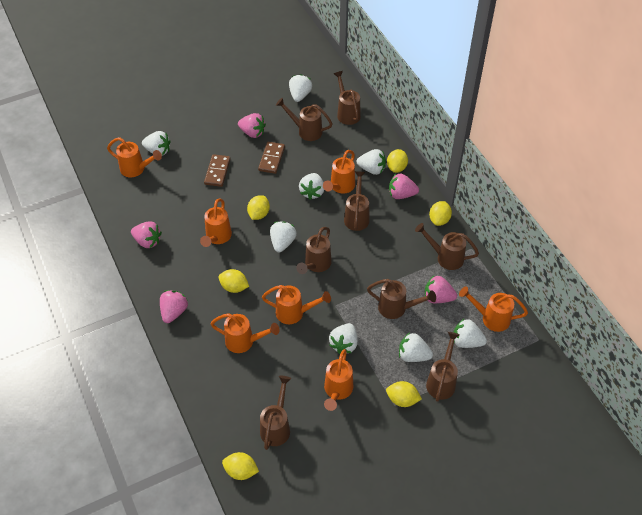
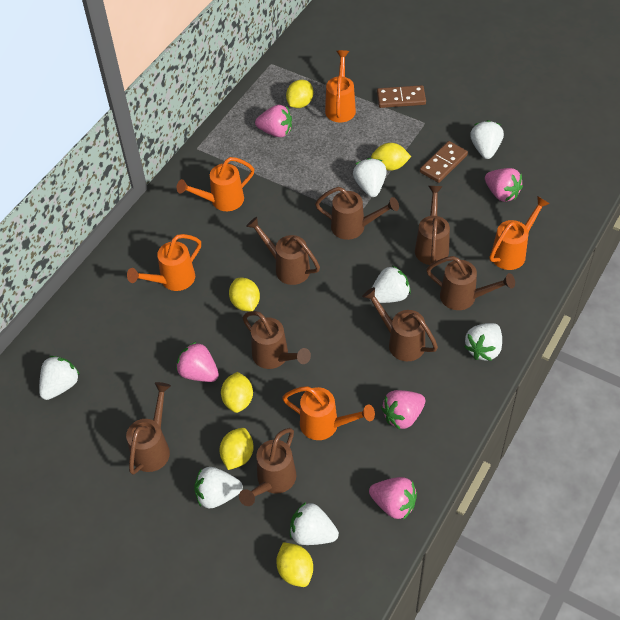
orange watering can: 7 -> 5
white strawberry: 8 -> 7

